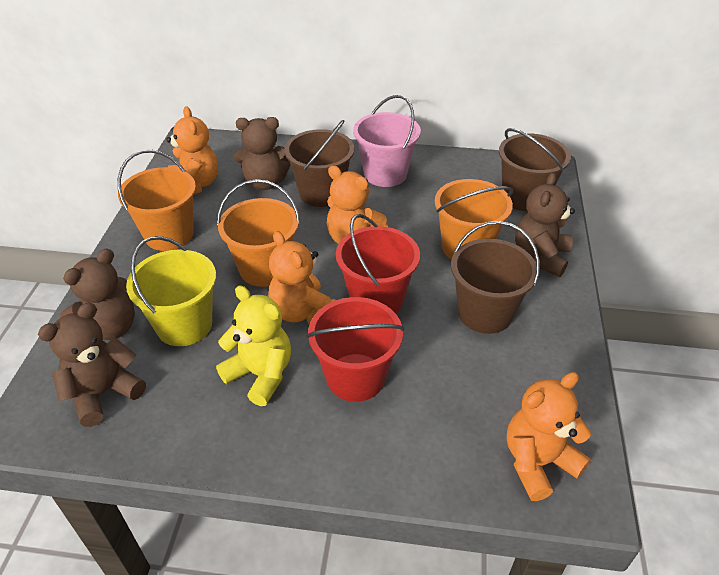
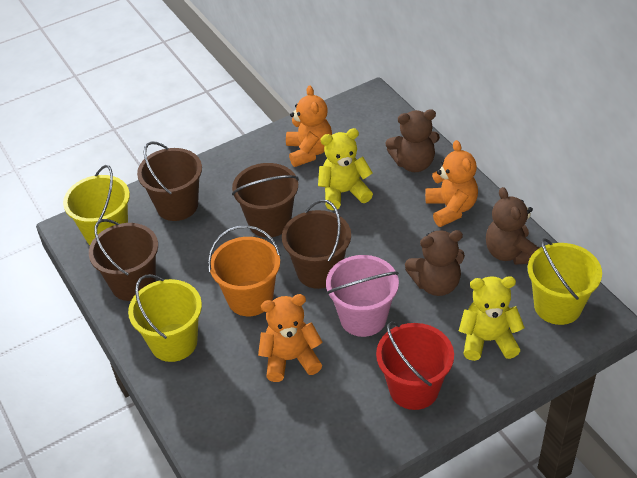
brown bucket: 3 -> 4
brown teddy bear: 4 -> 3
orange bucket: 3 -> 1
orange teddy bear: 4 -> 3
red bucket: 2 -> 1
yellow bucket: 1 -> 3
yellow teddy bear: 1 -> 2

